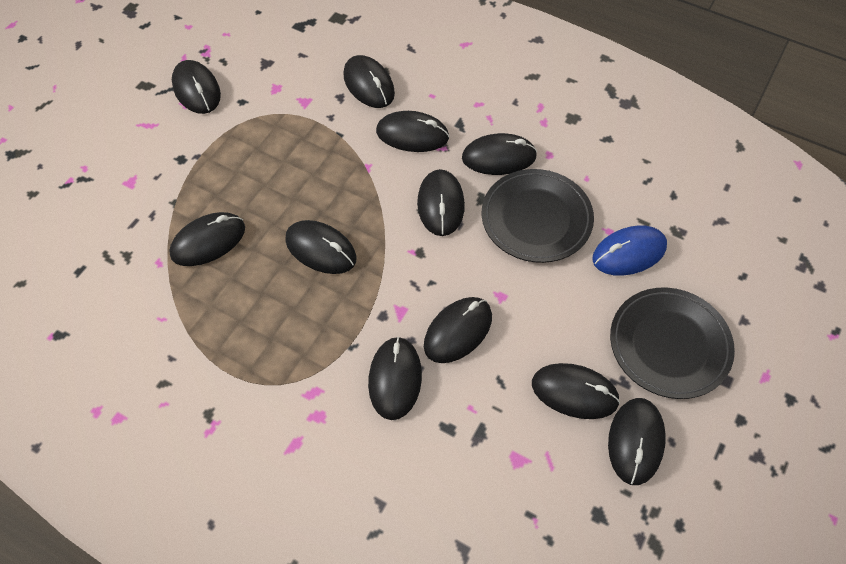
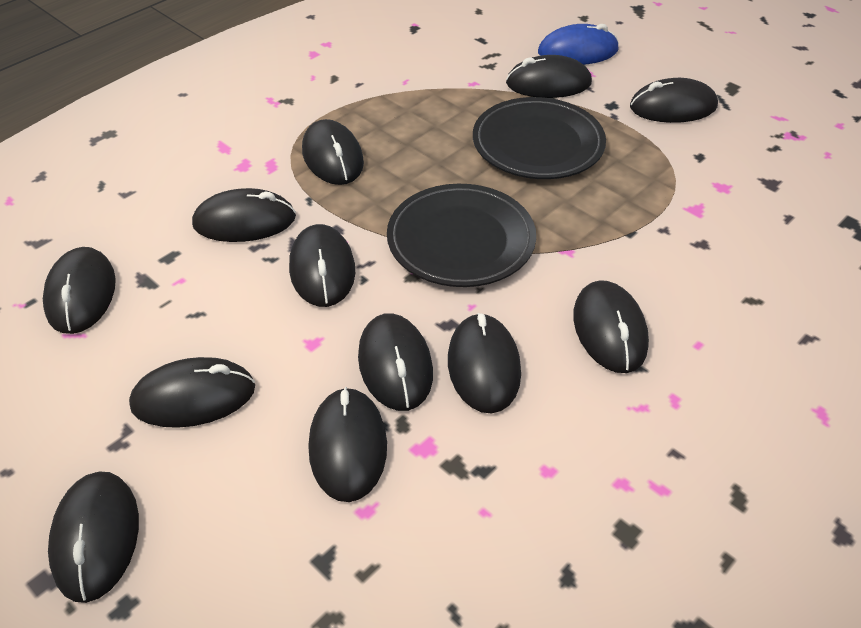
black mouse: 11 -> 12

